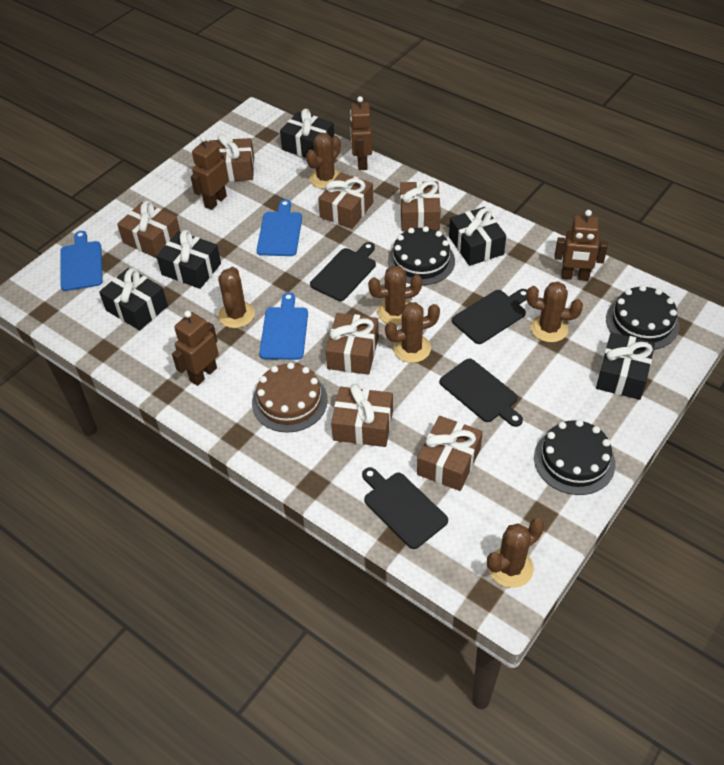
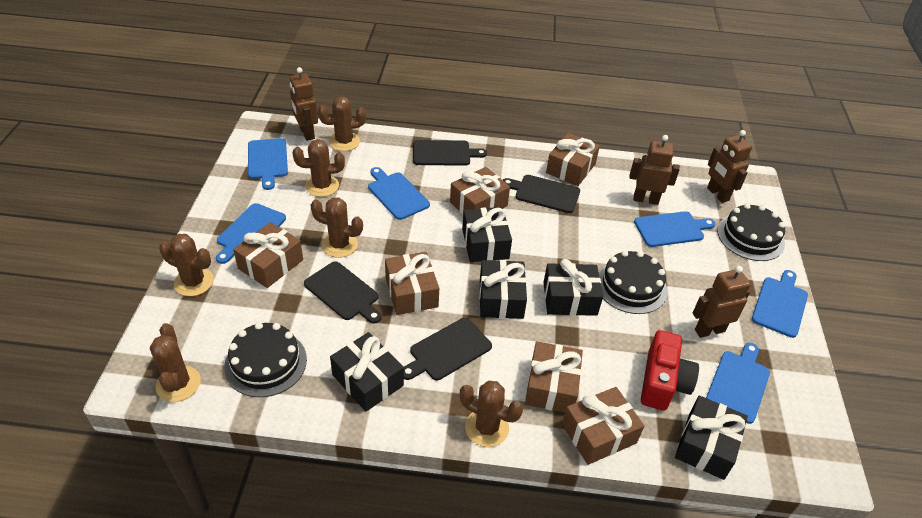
blue cutting board: 3 -> 6
brown cake: 1 -> 0
brown gift: 7 -> 6
red camera: 0 -> 1

